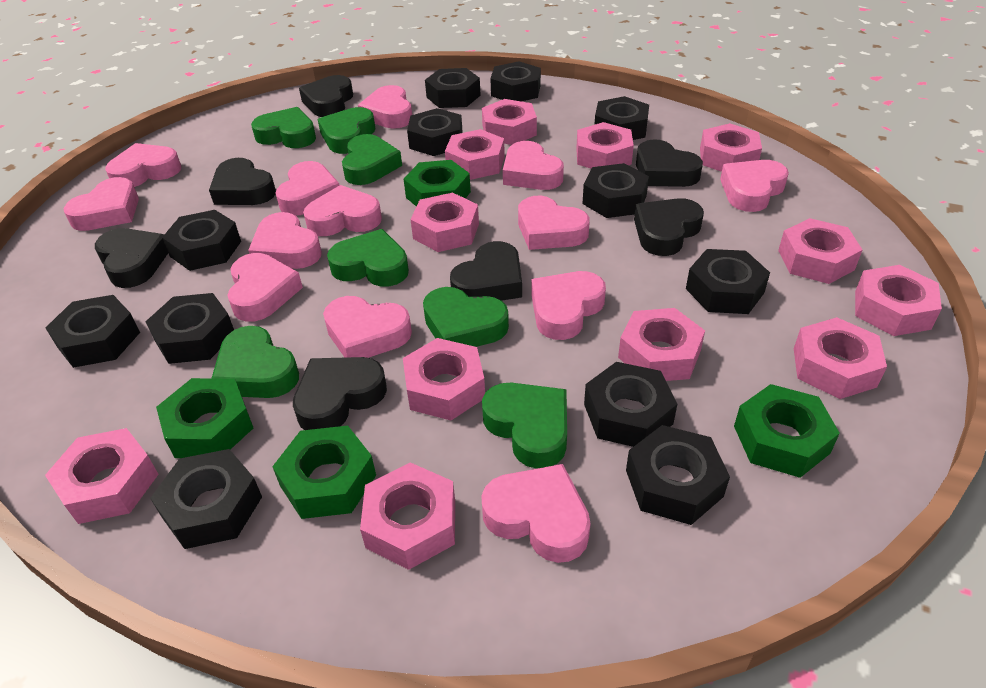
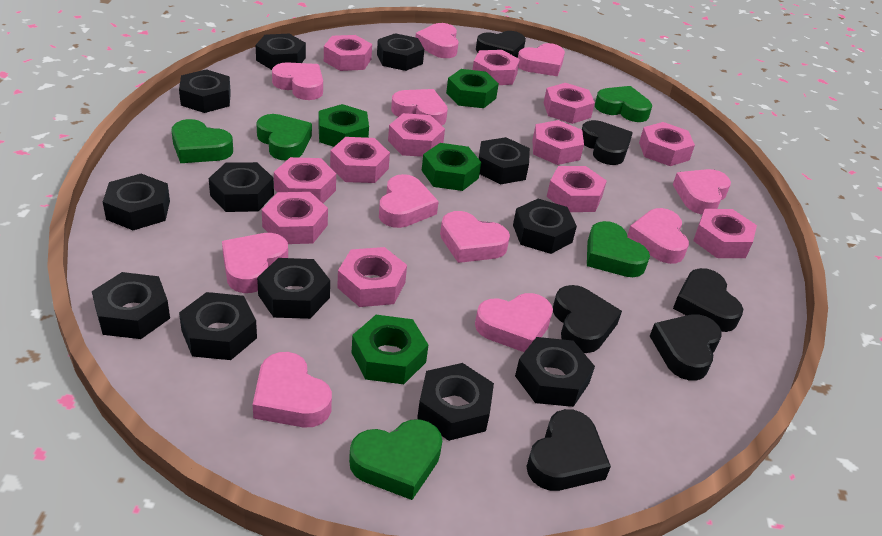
black heart: 7 -> 6
green heart: 7 -> 5
pink heart: 13 -> 11

